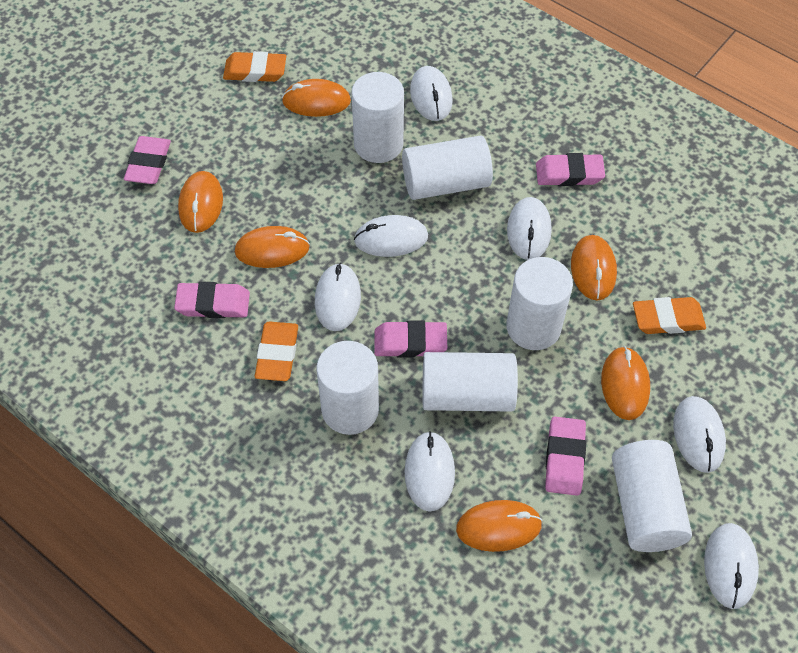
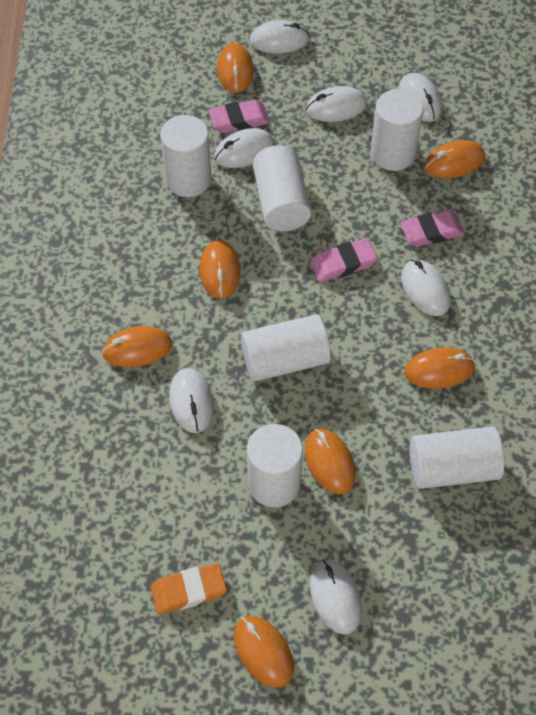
orange eraser: 3 -> 1
orange mouse: 6 -> 7
pink eraser: 5 -> 3

